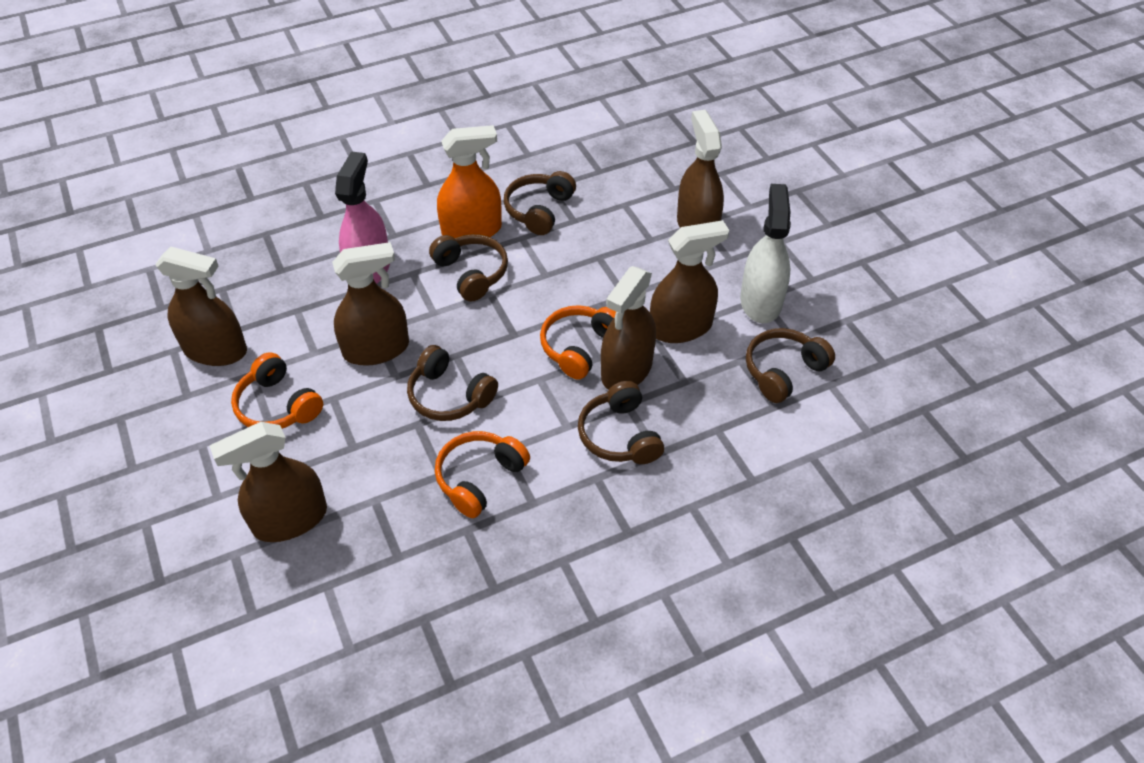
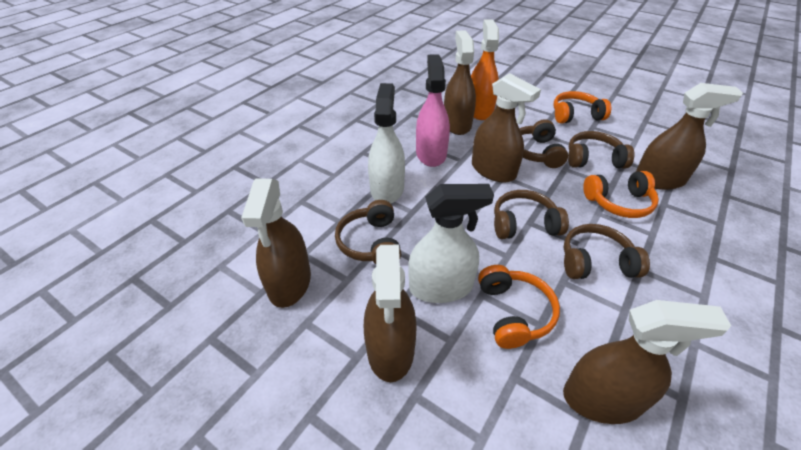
white spray bottle: 1 -> 2

